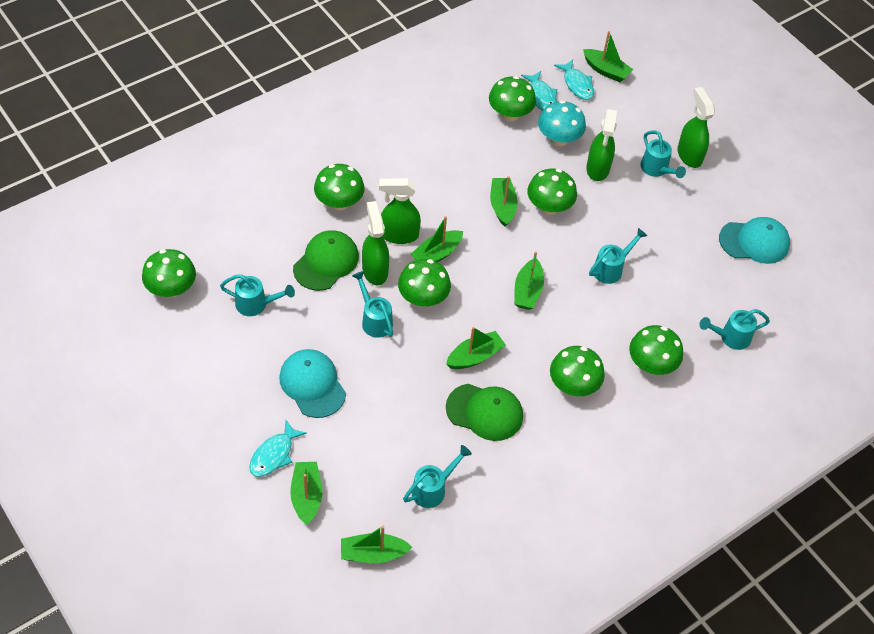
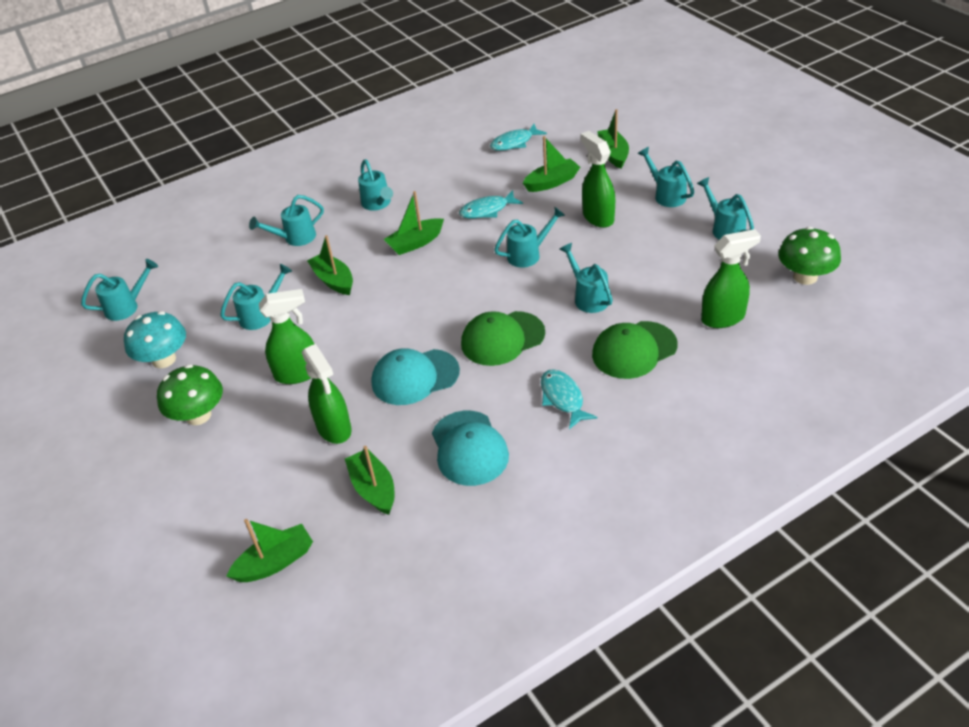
green boat: 7 -> 6
green mushroom: 7 -> 2
turquoise watering can: 6 -> 8

